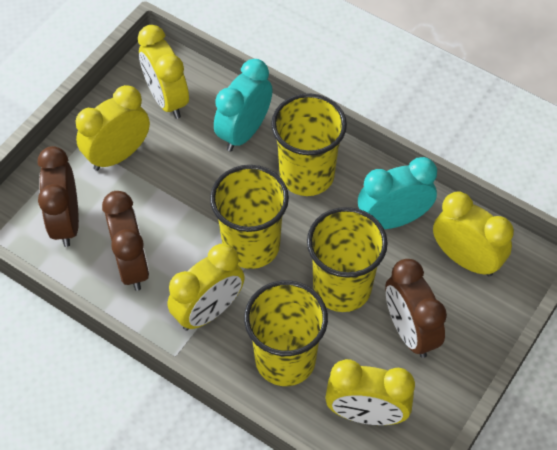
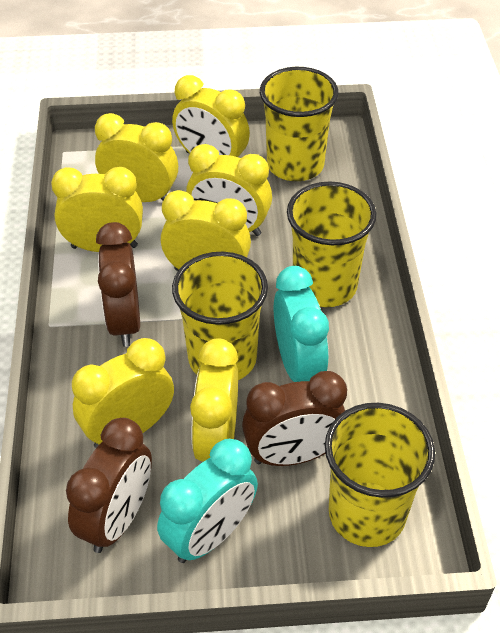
yellow clock: 5 -> 7

